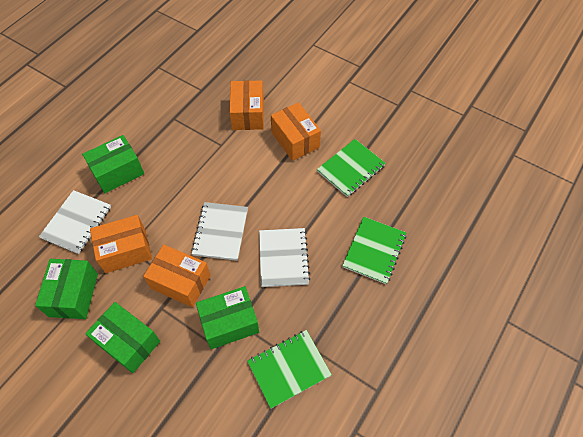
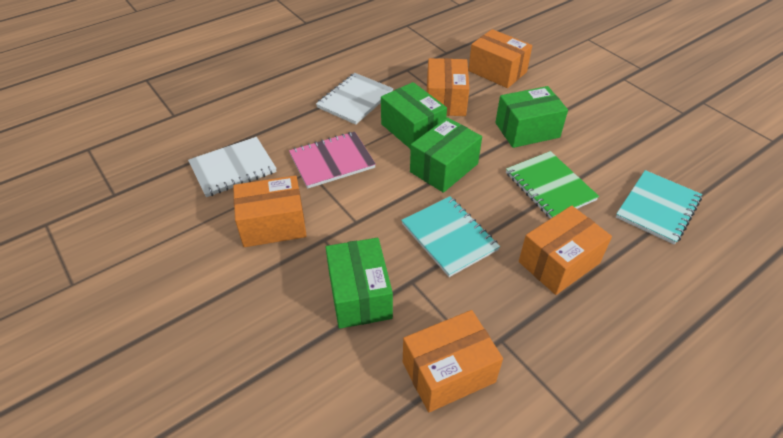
green notebook: 3 -> 1
orange box: 4 -> 5
pink notebook: 0 -> 1
turquoise notebook: 0 -> 2
white notebook: 3 -> 2

